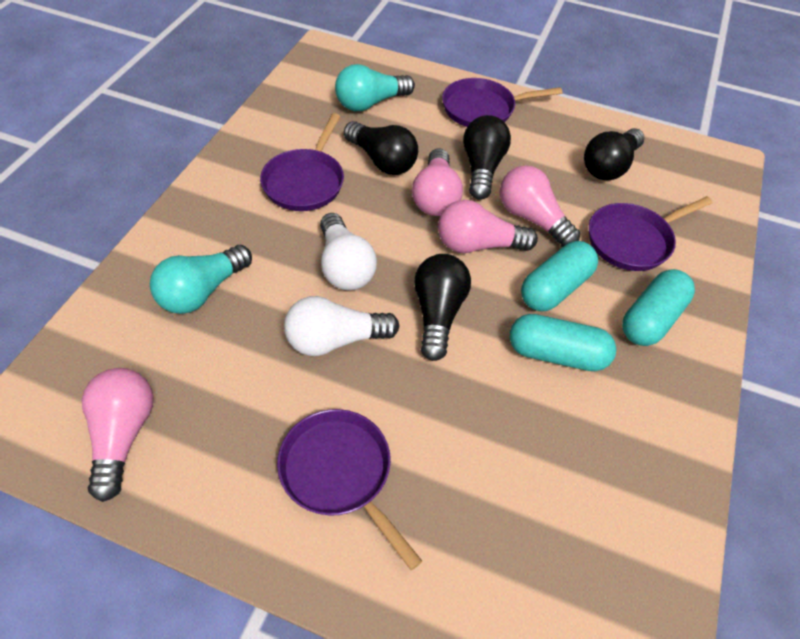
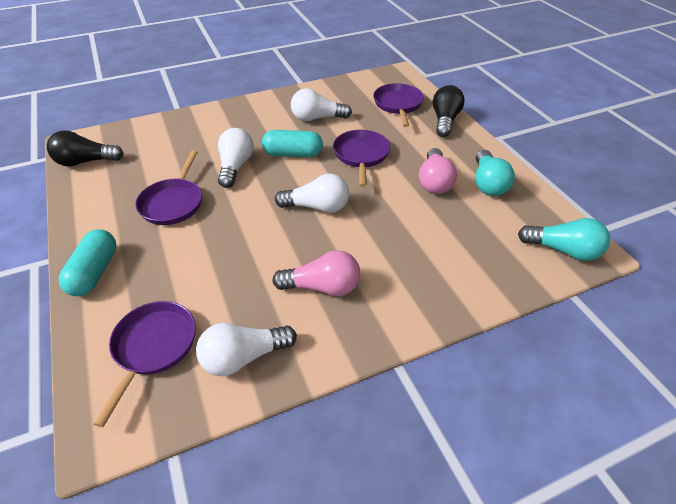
black light bulb: 4 -> 2
pink light bulb: 4 -> 2
turquoise capsule: 3 -> 2
white light bulb: 2 -> 4

